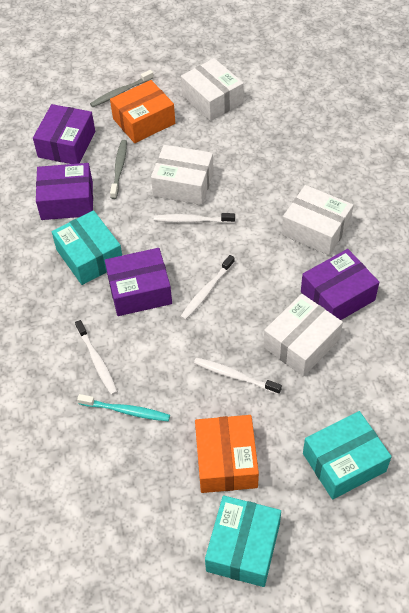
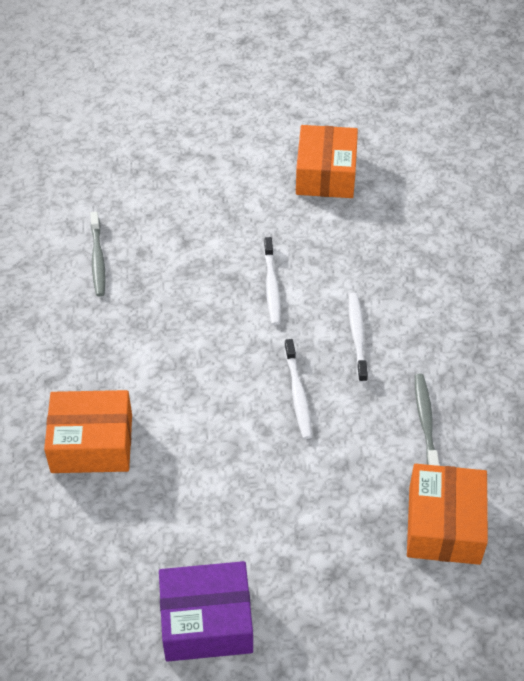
orange box: 2 -> 3
purple box: 4 -> 1
turquoise box: 3 -> 0
turquoise toothbrush: 1 -> 0
white box: 4 -> 0
white toothbrush: 4 -> 3

